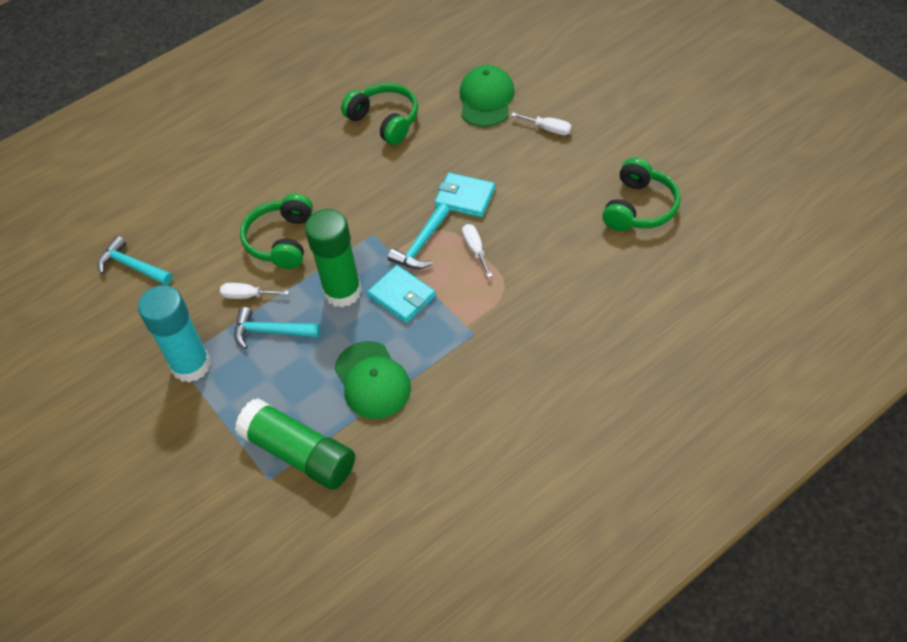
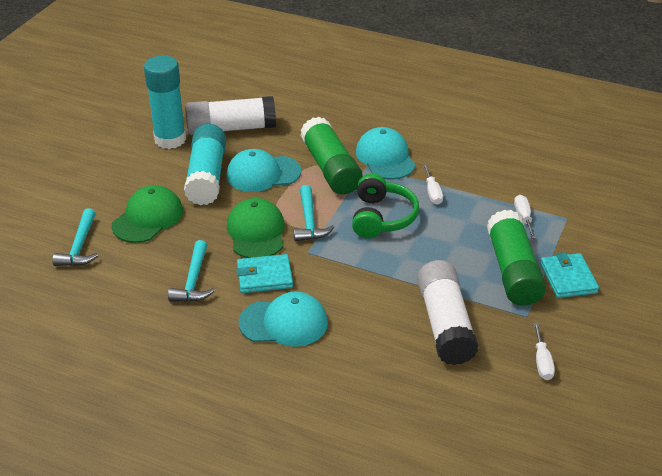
green headphones: 3 -> 1
turquoise cap: 0 -> 3
turquoise glue stick: 1 -> 2
white glue stick: 0 -> 2

